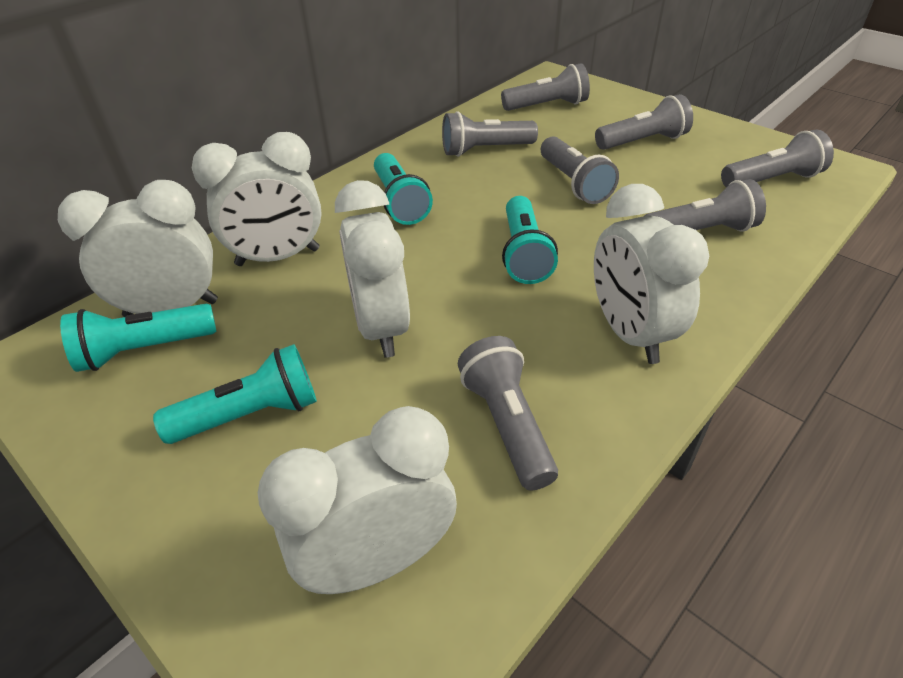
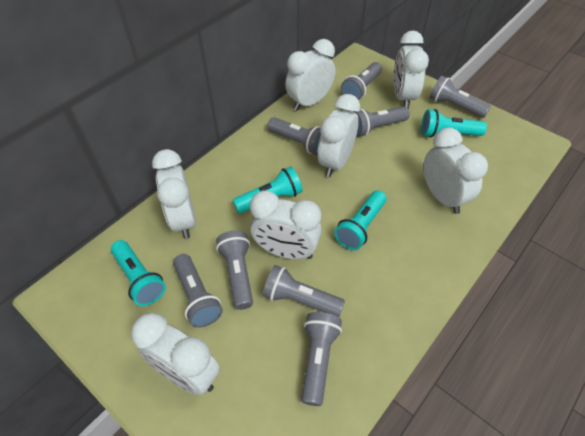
grey flashlight: 7 -> 8
white clock: 5 -> 7

